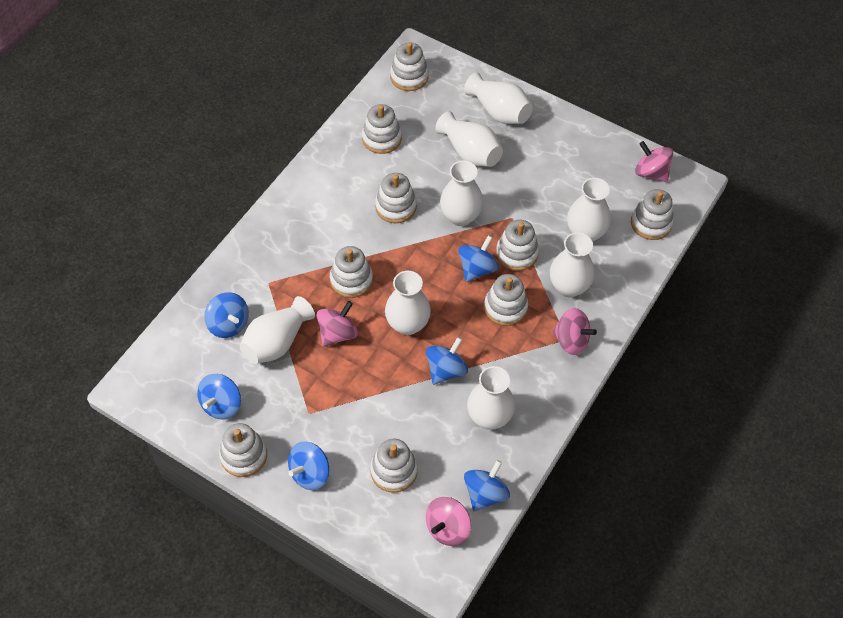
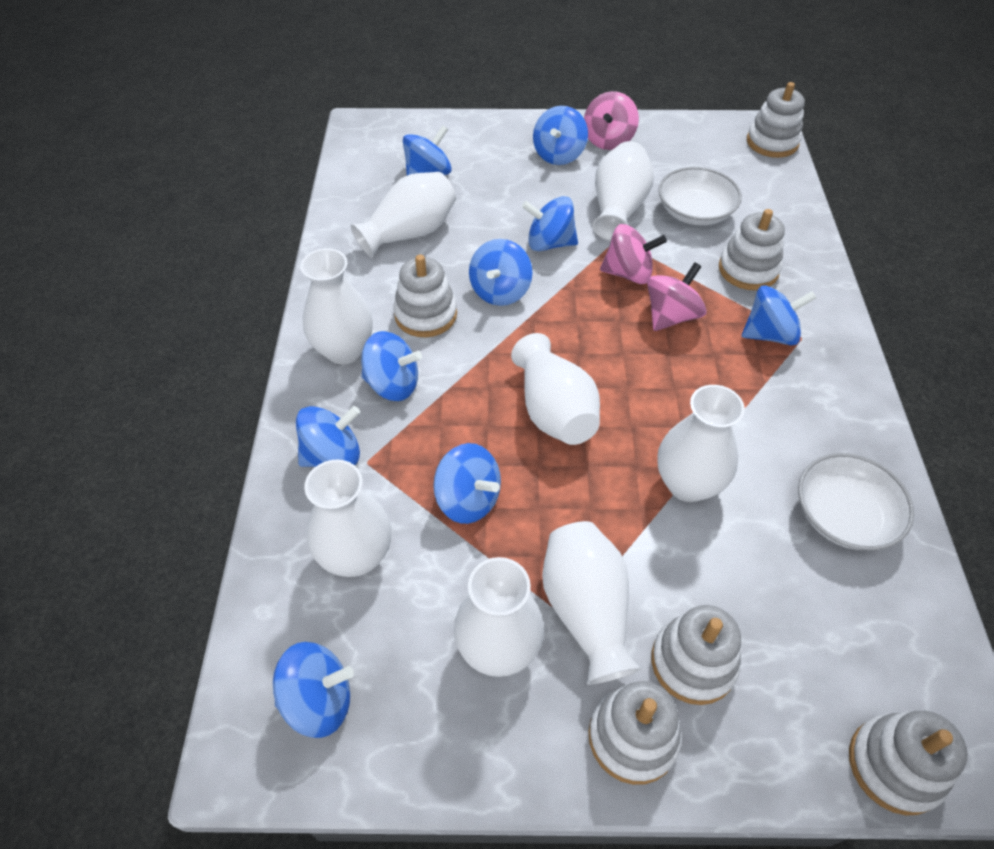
blue spinning top: 6 -> 9
pink spinning top: 4 -> 3
white bowl: 0 -> 2
white stacking toy: 9 -> 6

